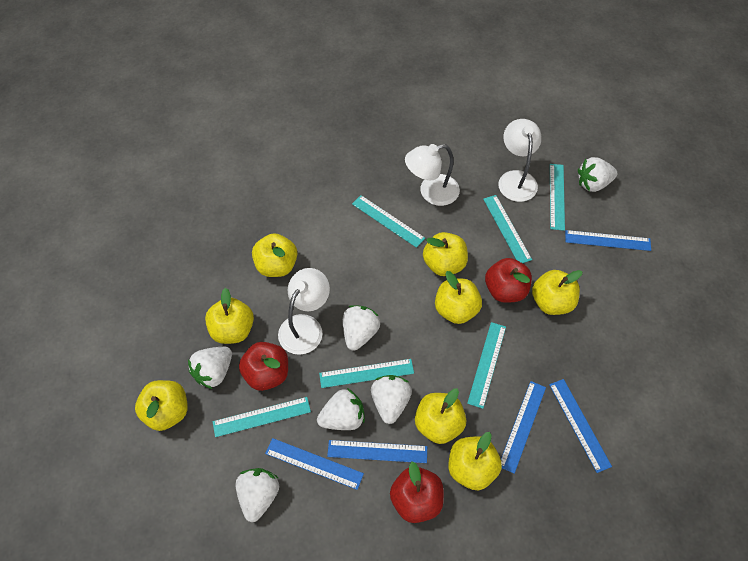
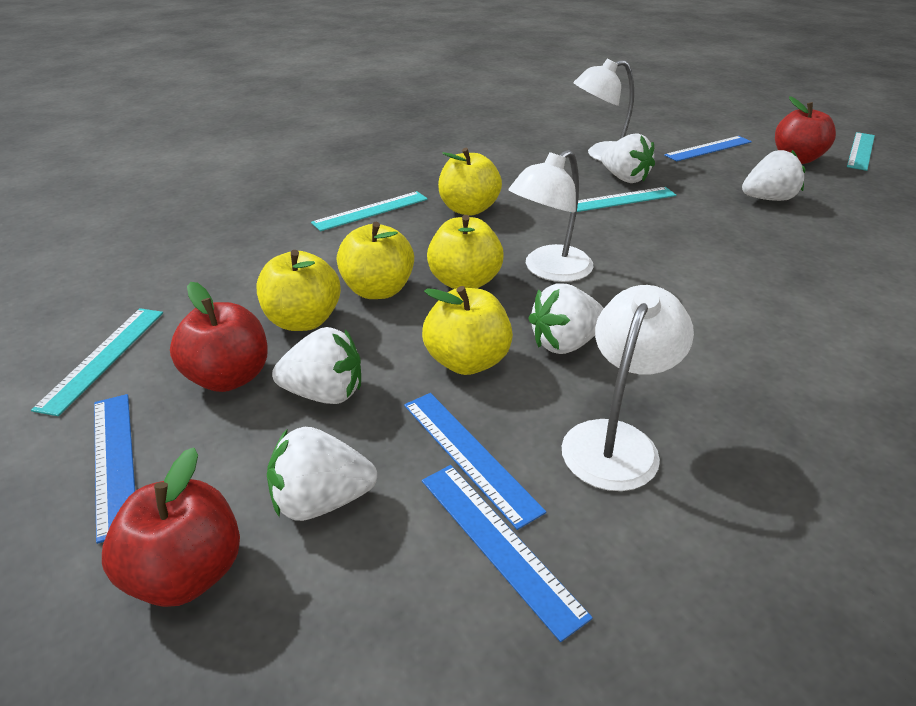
blue ruler: 5 -> 4
turquoise ruler: 6 -> 4
white strawberry: 6 -> 5
yellow apple: 8 -> 5

